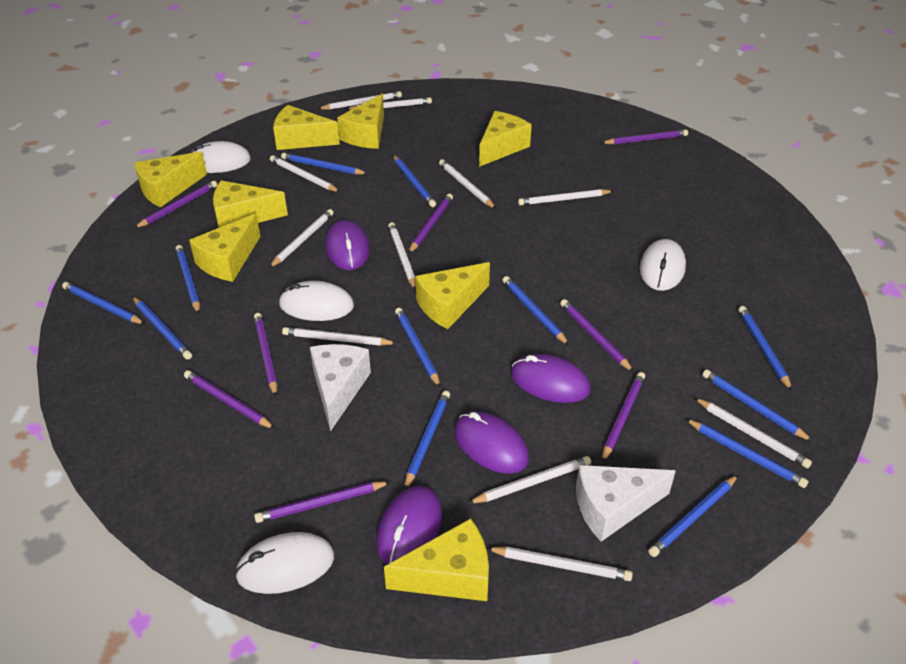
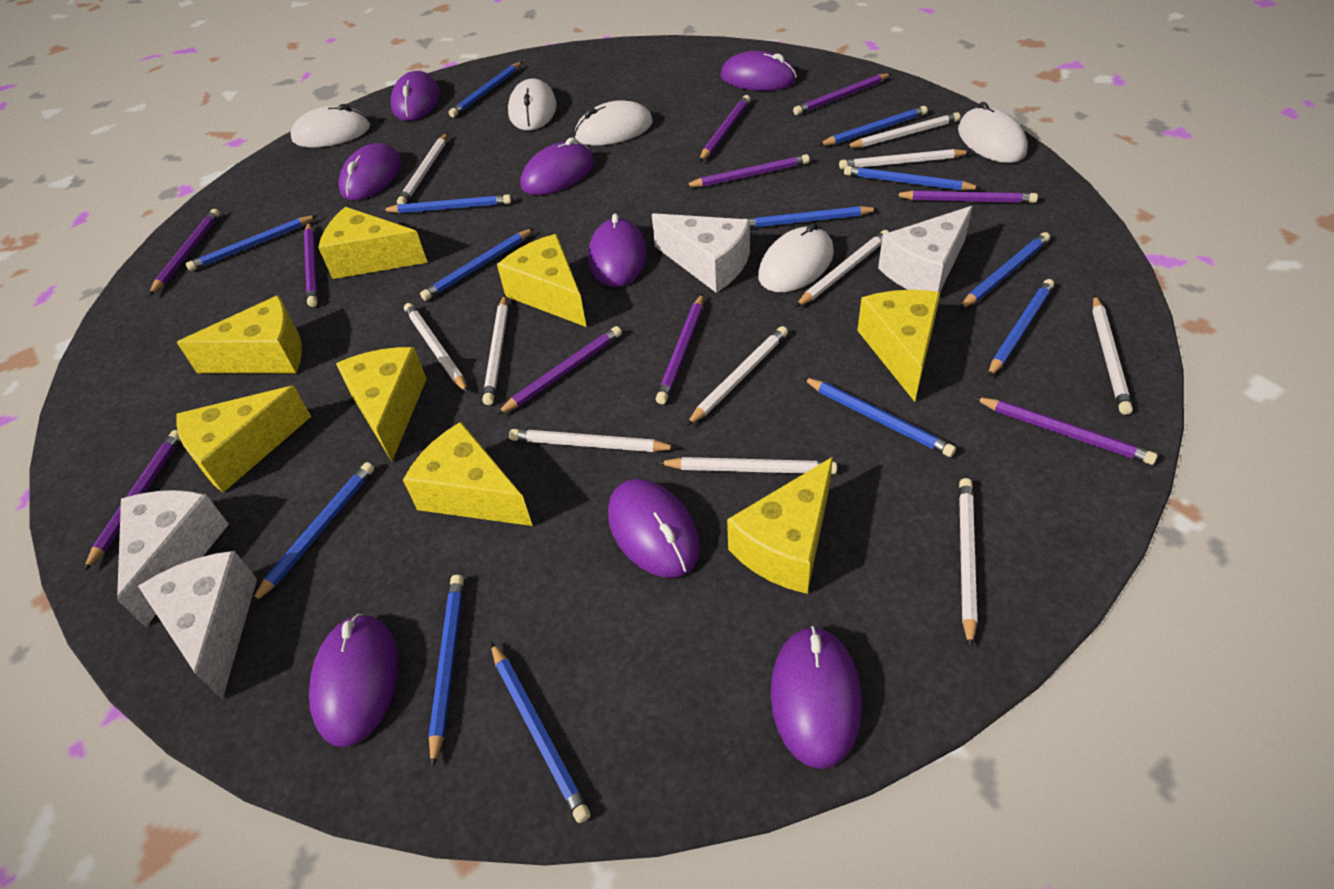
blue pencil: 12 -> 13
purple mouse: 4 -> 8
purple pencil: 8 -> 10
white cheese: 2 -> 4
white mouse: 4 -> 5

